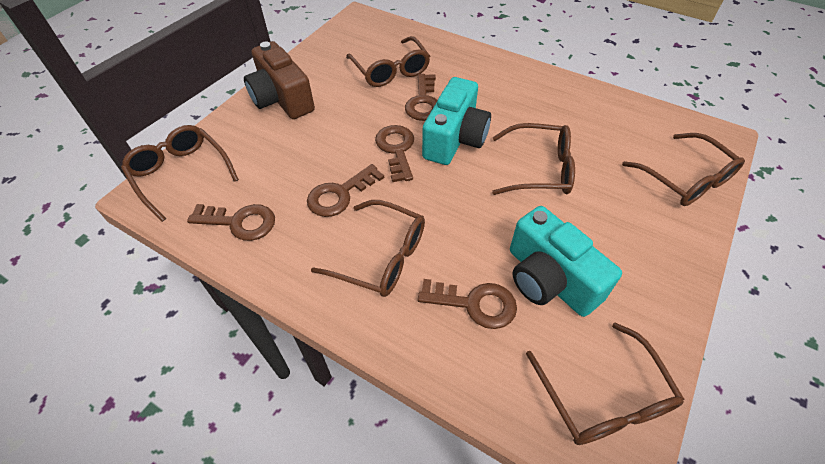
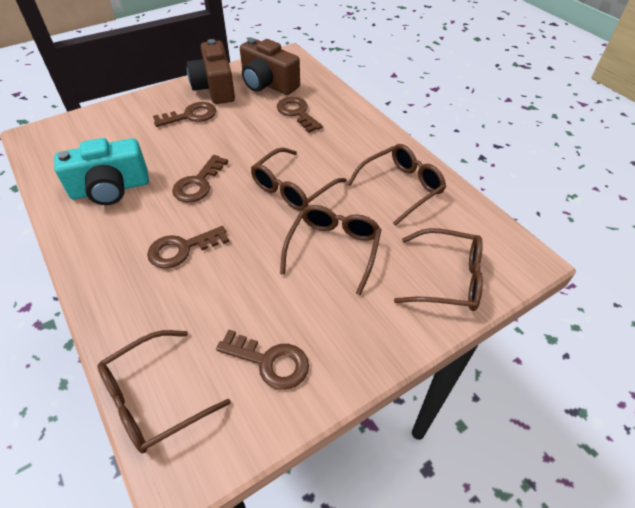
brown camera: 1 -> 2
brown glasses: 6 -> 5
turquoise camera: 2 -> 1

